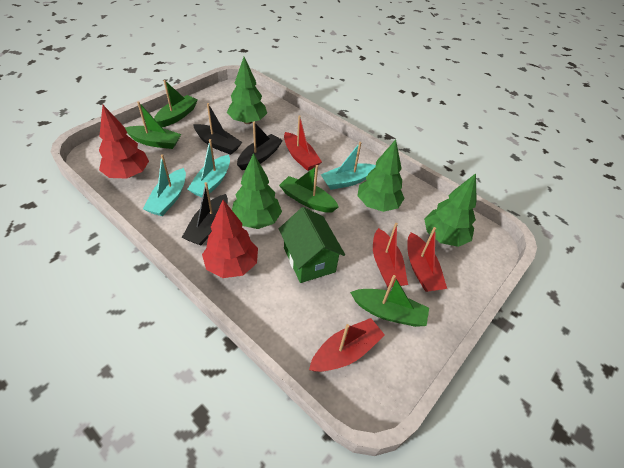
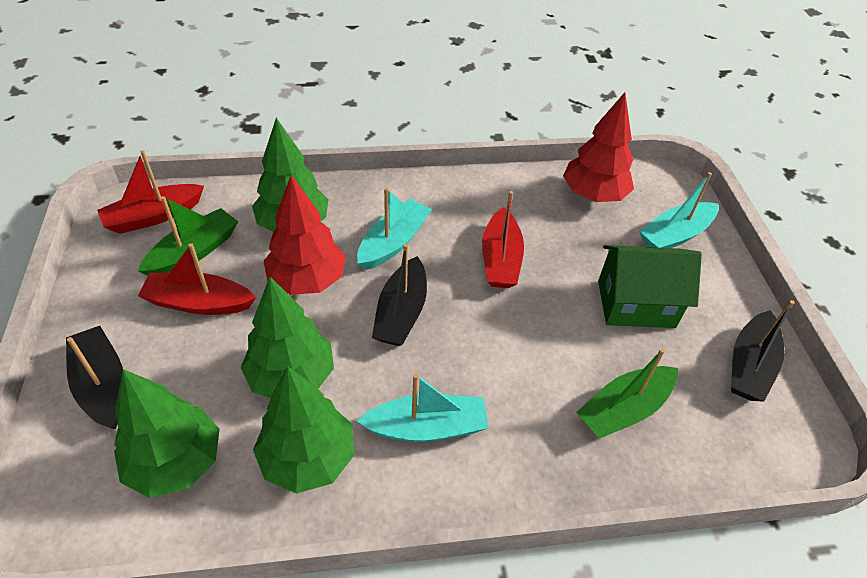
green boat: 4 -> 2
red boat: 4 -> 3

